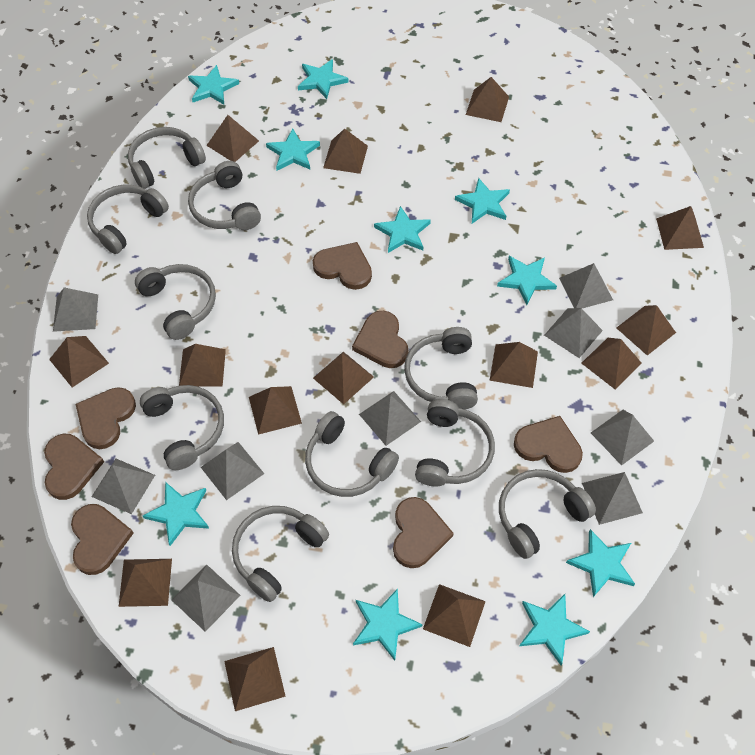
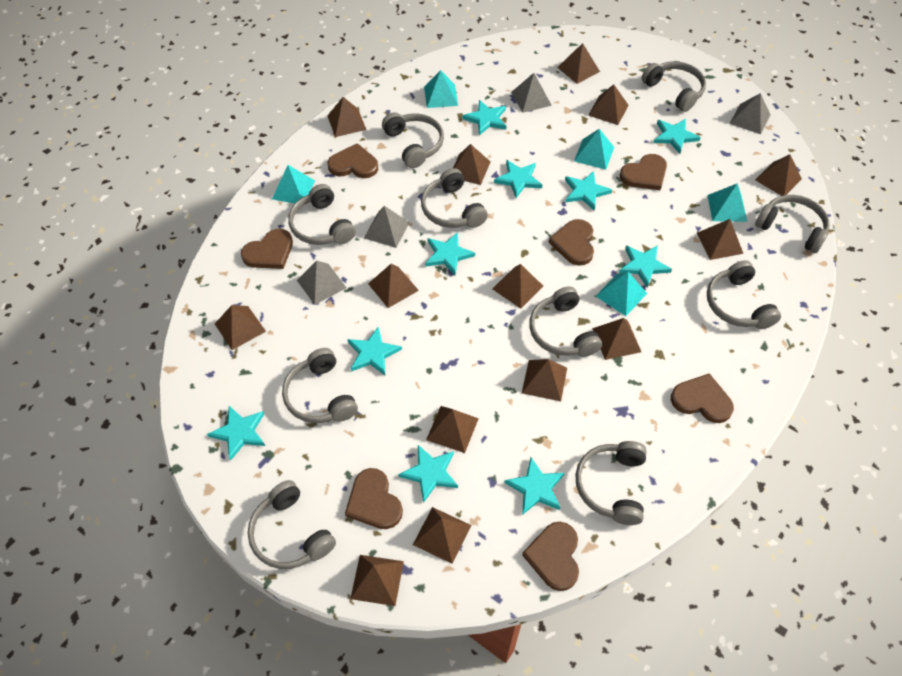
grey pyramid: 9 -> 4
turquoise pyramid: 0 -> 5

